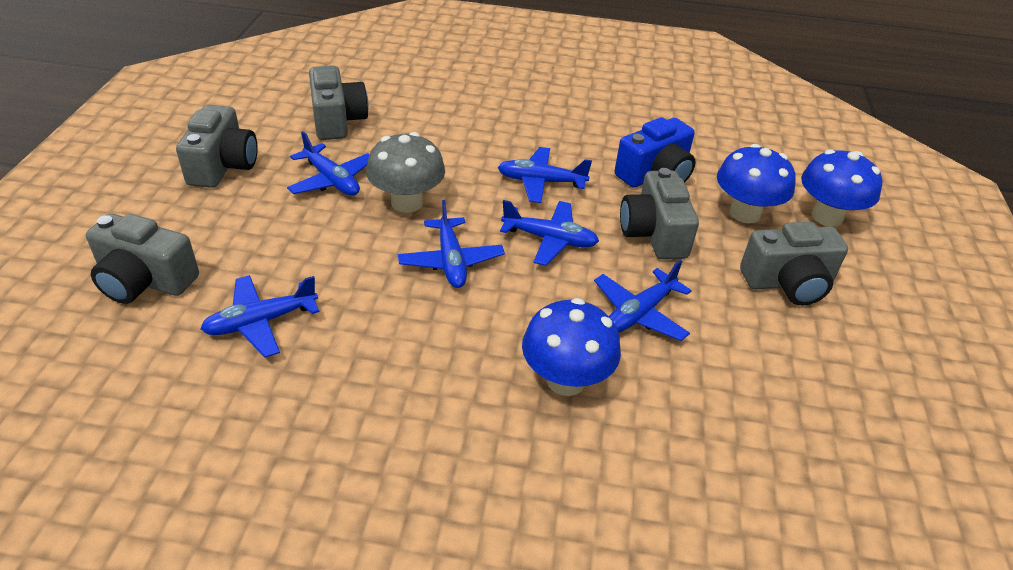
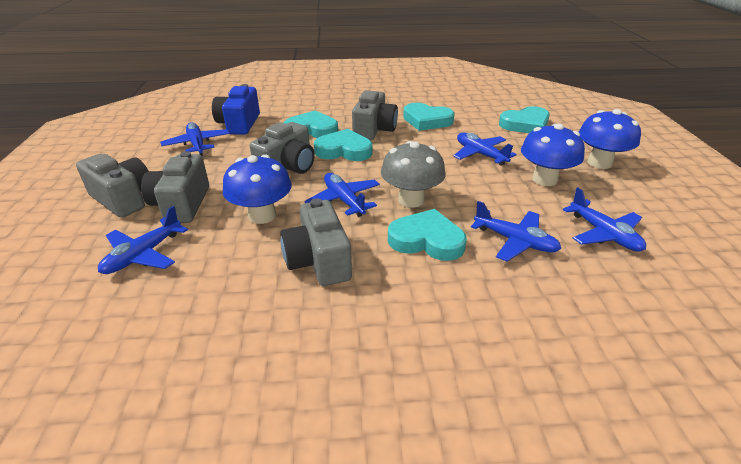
turquoise heart: 0 -> 5

